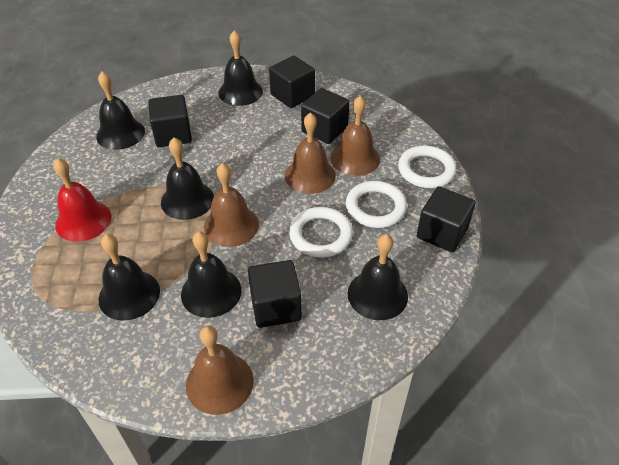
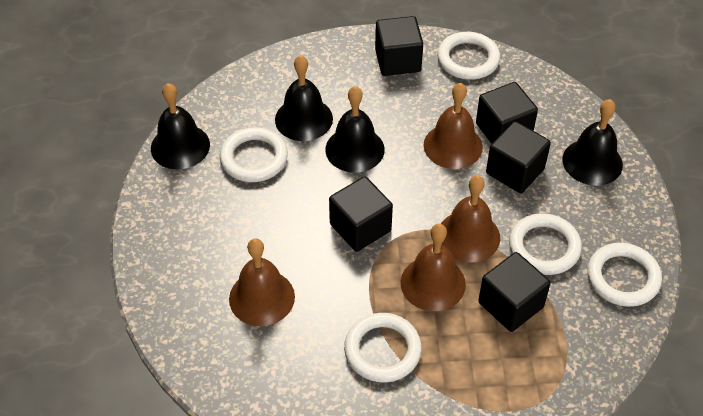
black bell: 6 -> 4
red bell: 1 -> 0
white ring: 3 -> 5

